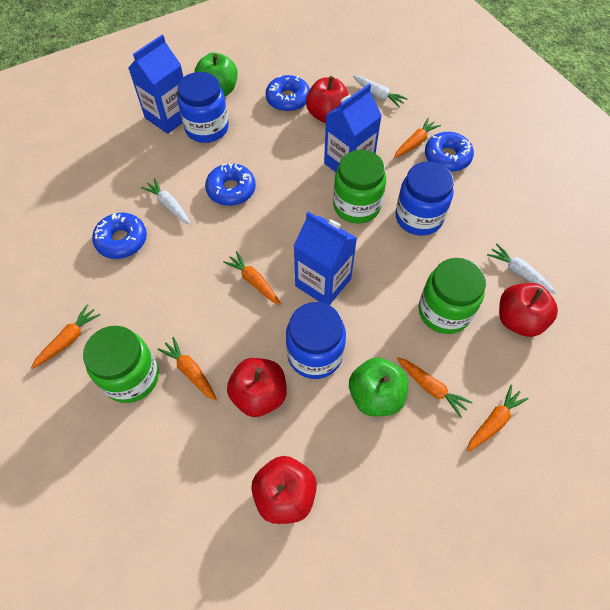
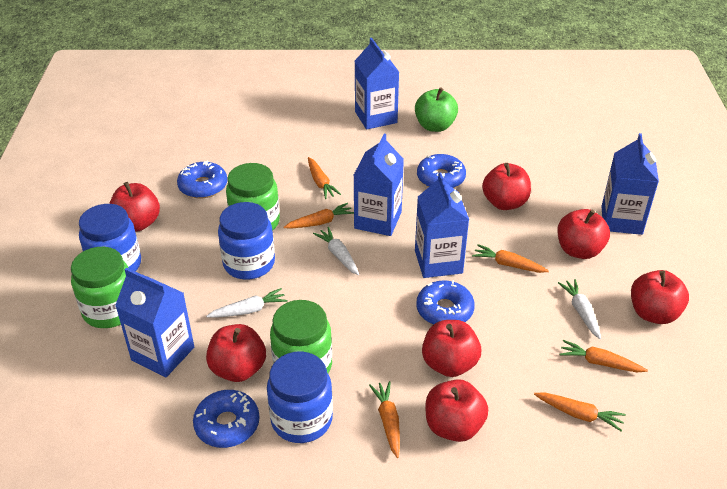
blue carton: 3 -> 5
green apple: 2 -> 1
red apple: 4 -> 7

